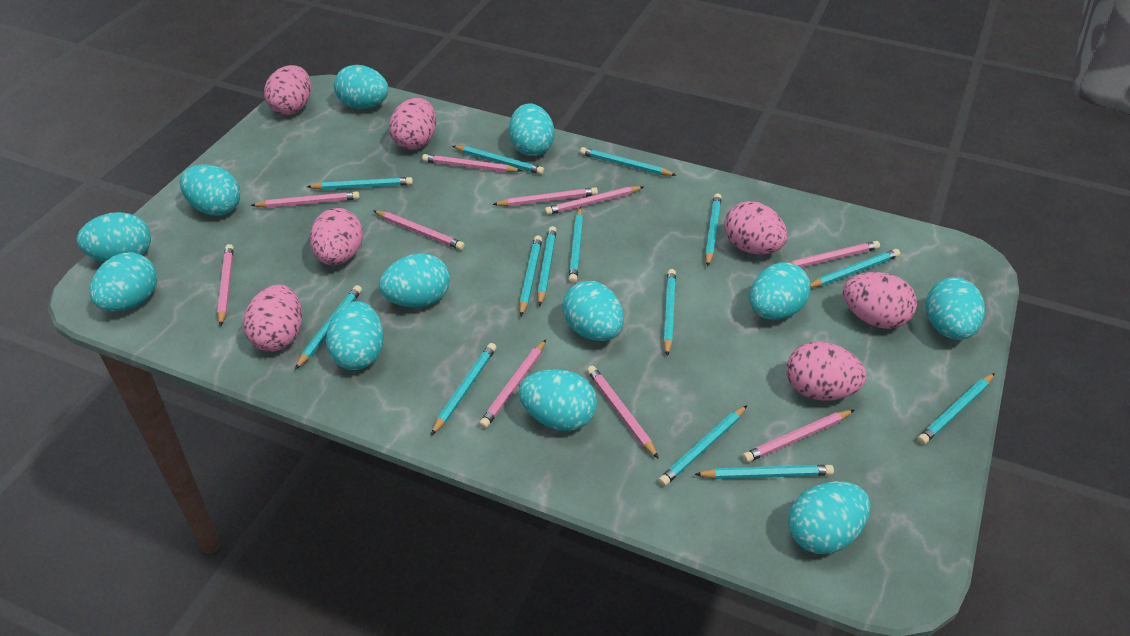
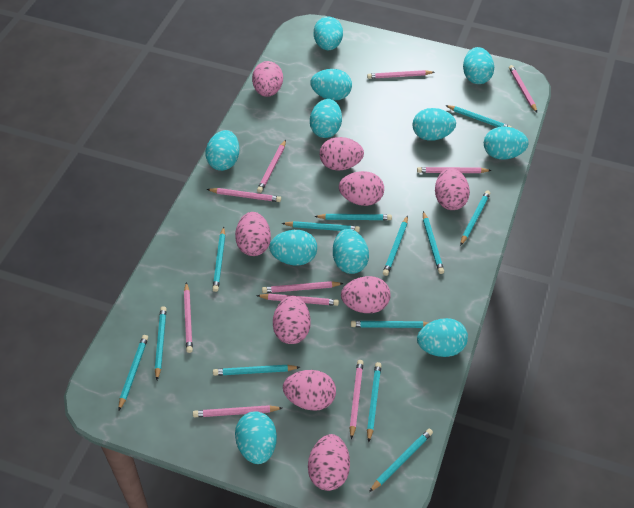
pink egg: 7 -> 9
turquoise egg: 12 -> 11
turquoise pencil: 14 -> 13

